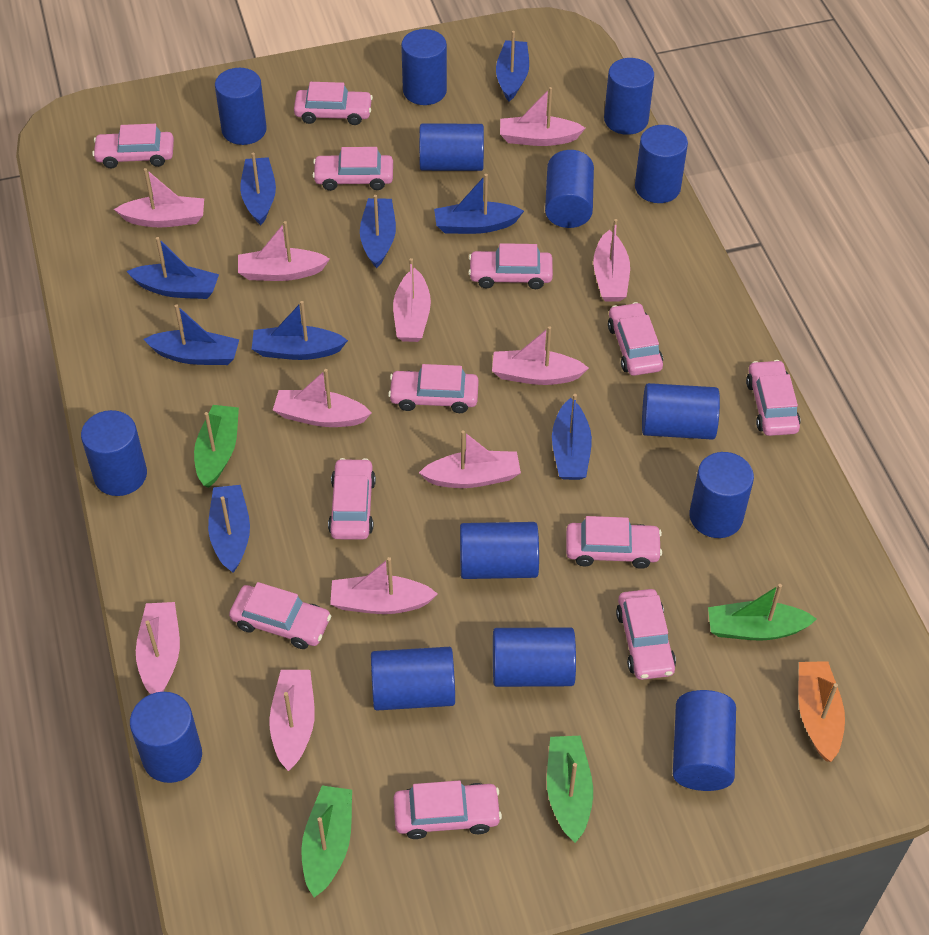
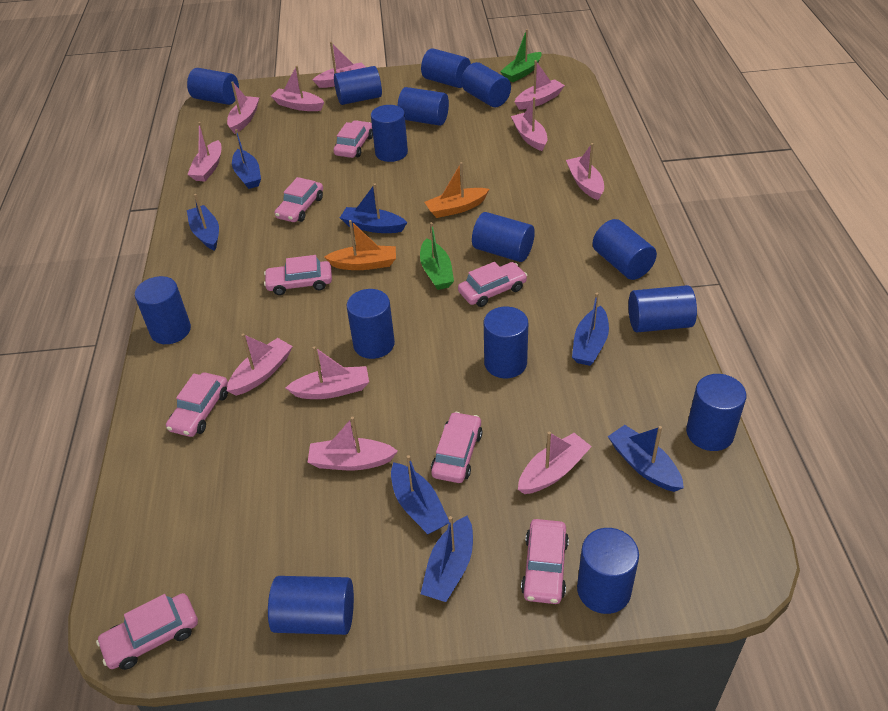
blue boat: 9 -> 7
blue cylinder: 14 -> 15
green boat: 4 -> 2
orange boat: 1 -> 2
pink car: 12 -> 8

